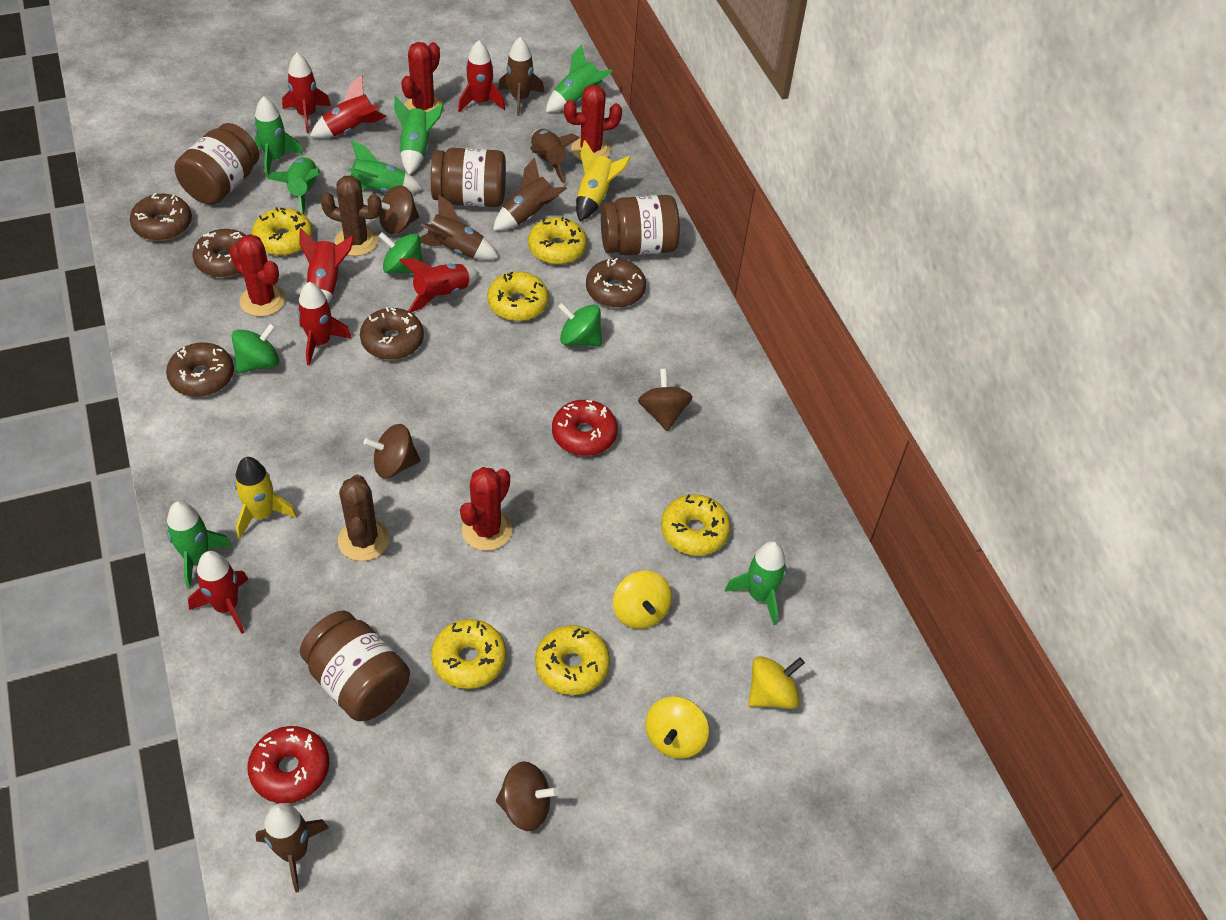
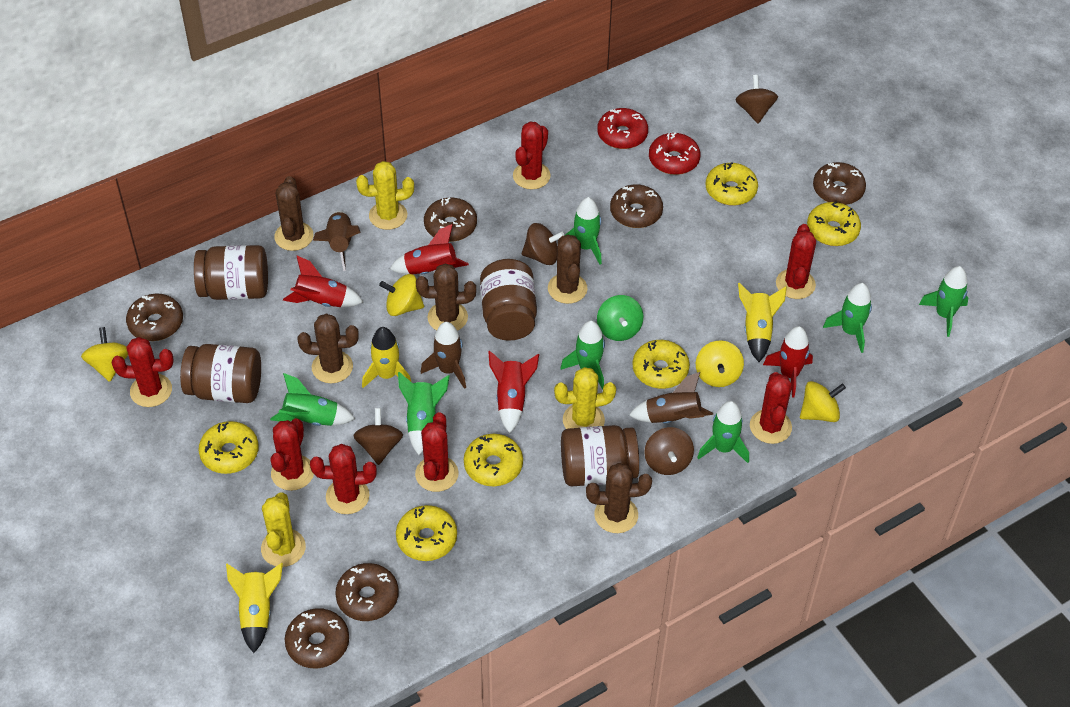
brown cactus: 2 -> 5
brown donut: 5 -> 6
brown rocket: 5 -> 3
green spinning top: 3 -> 1
red cactus: 4 -> 7
red rocket: 7 -> 4
yellow cactus: 0 -> 3
yellow rocket: 2 -> 3
yellow spinning top: 3 -> 4

